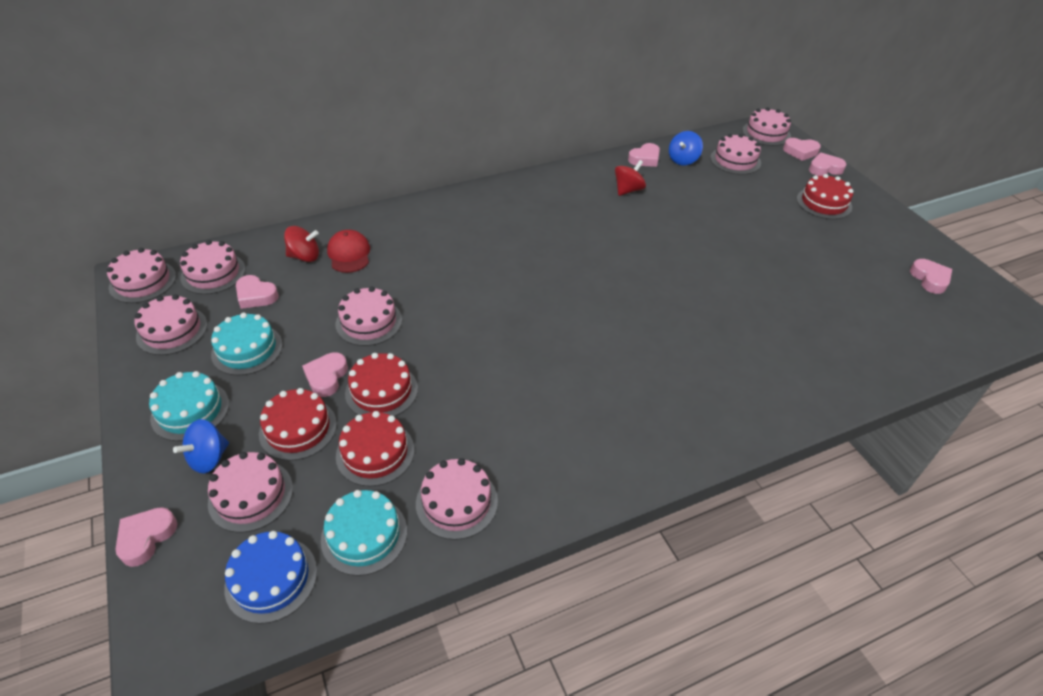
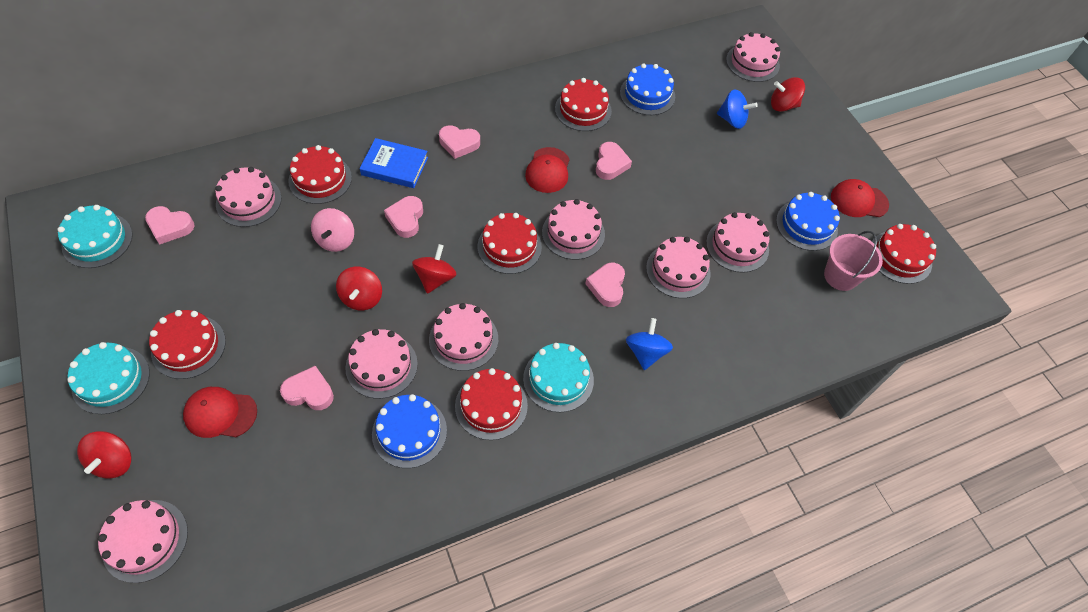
blue book: 0 -> 1
blue cake: 1 -> 3
pink bucket: 0 -> 1
pink heart: 7 -> 6
pink spinning top: 0 -> 1
red cake: 4 -> 6
red cap: 1 -> 3
red spinning top: 2 -> 4

